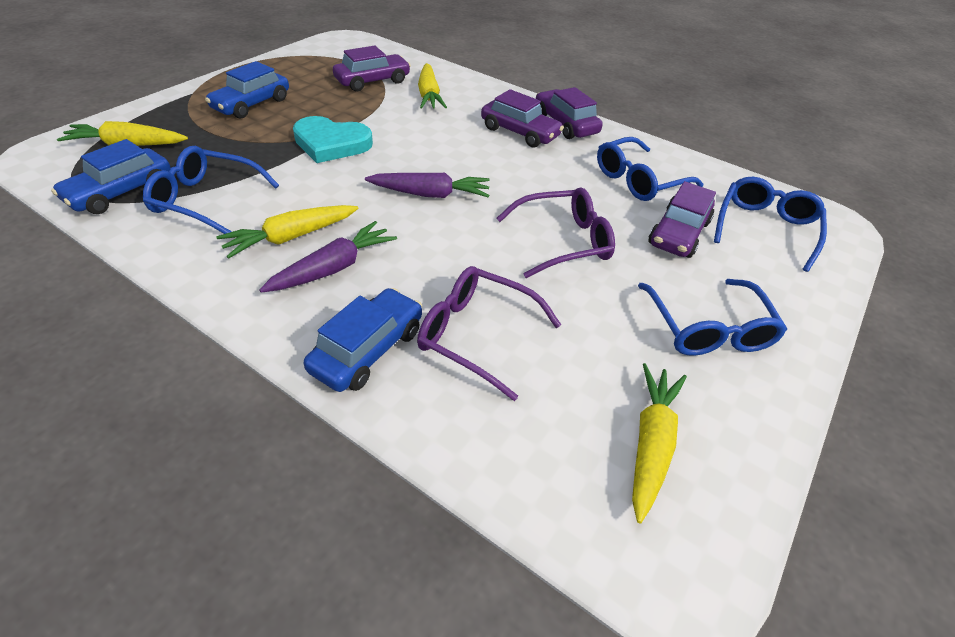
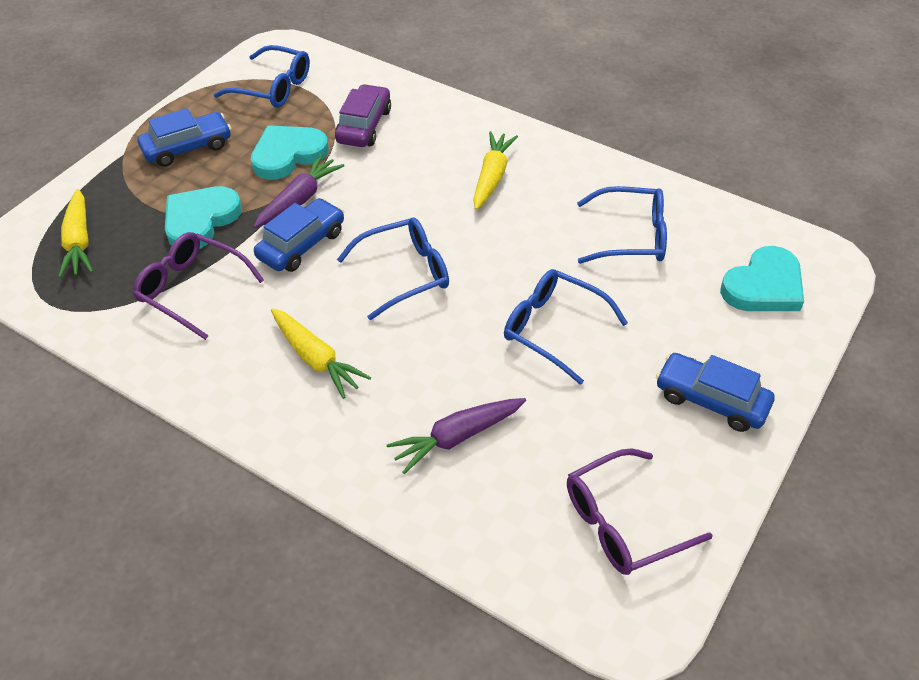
purple car: 4 -> 1
turquoise heart: 1 -> 3
yellow carrot: 4 -> 3

